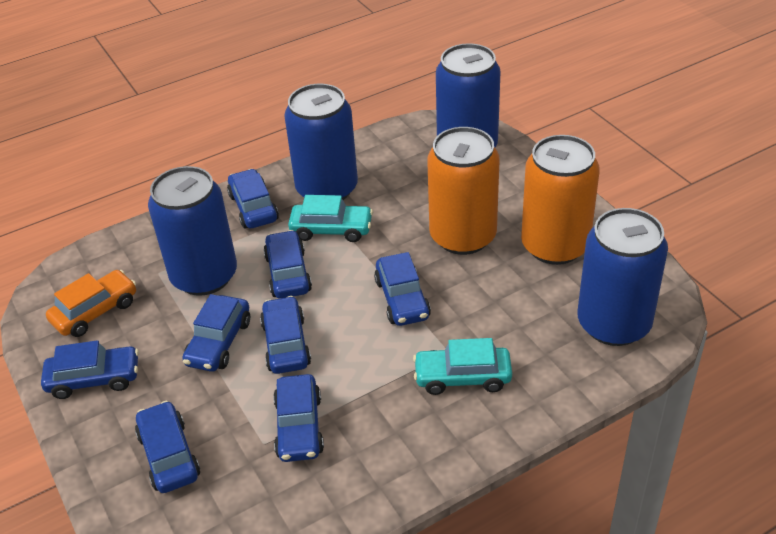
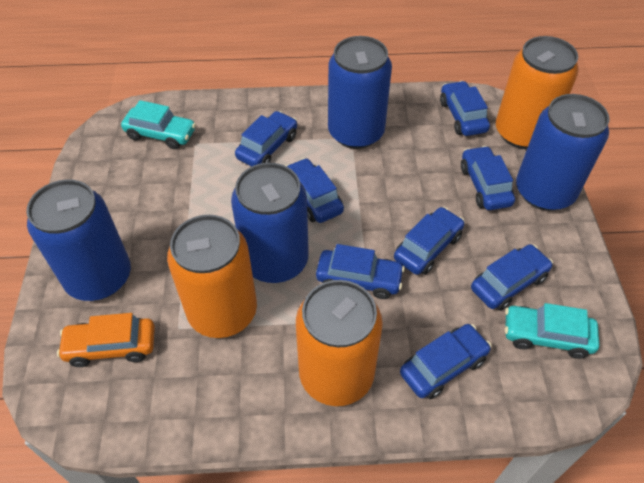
orange can: 2 -> 3

